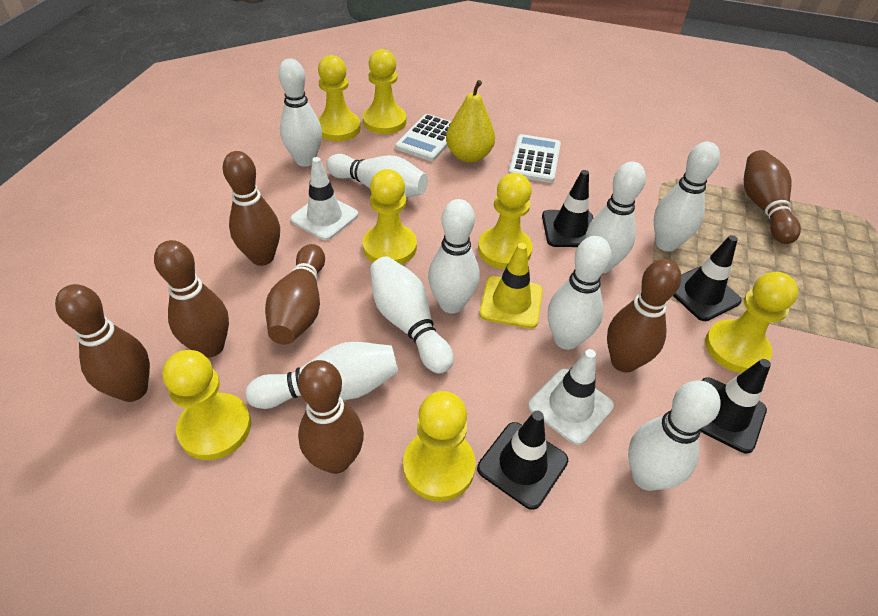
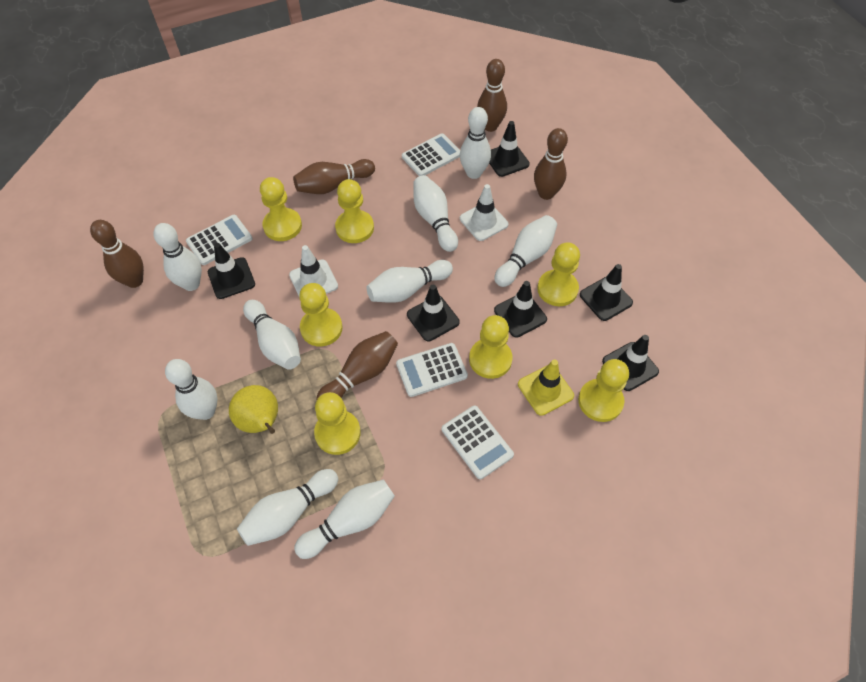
black traffic cone: 4 -> 6
brown bowling pin: 7 -> 5
white calculator: 2 -> 4

